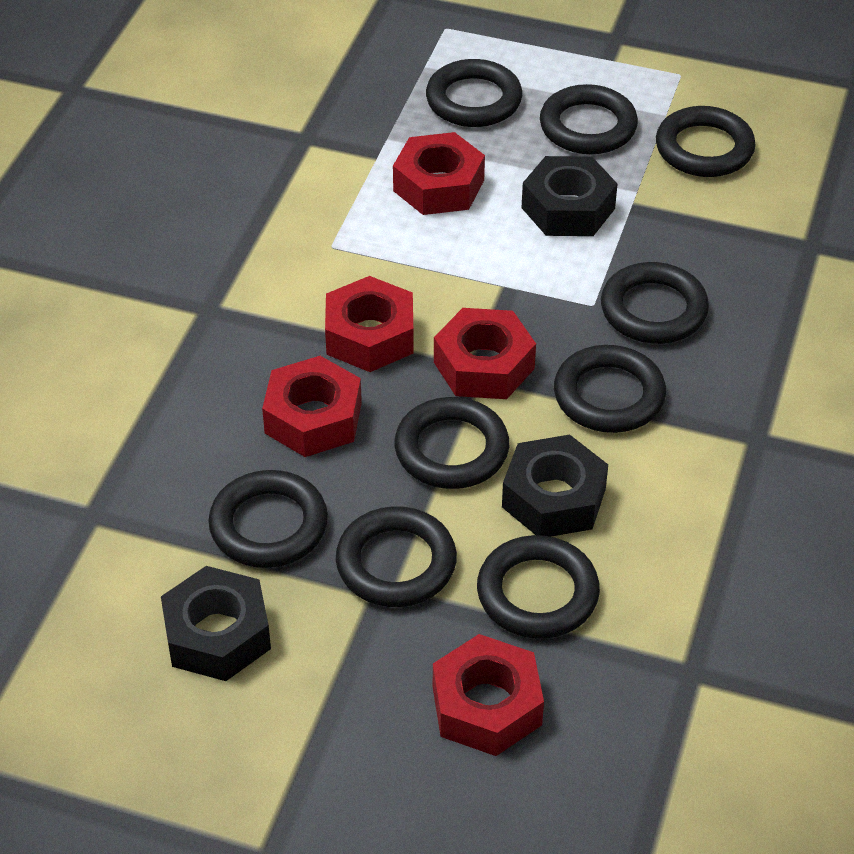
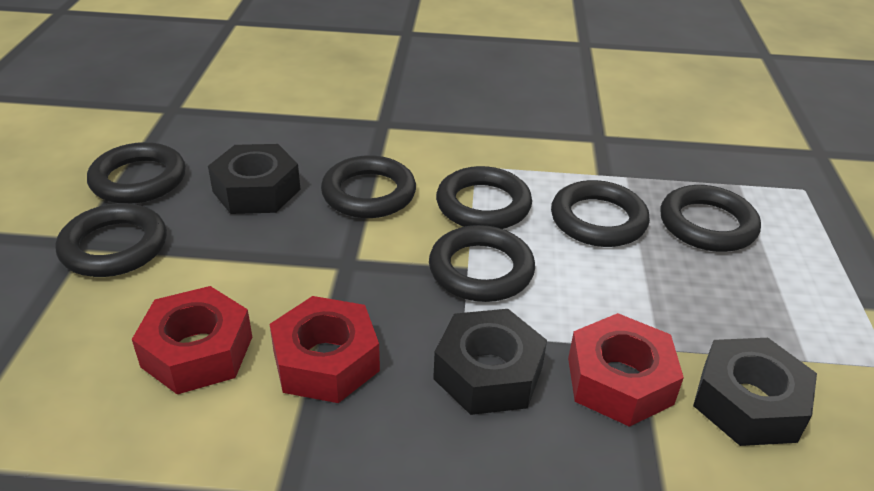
black ring: 9 -> 7
red nut: 5 -> 3

